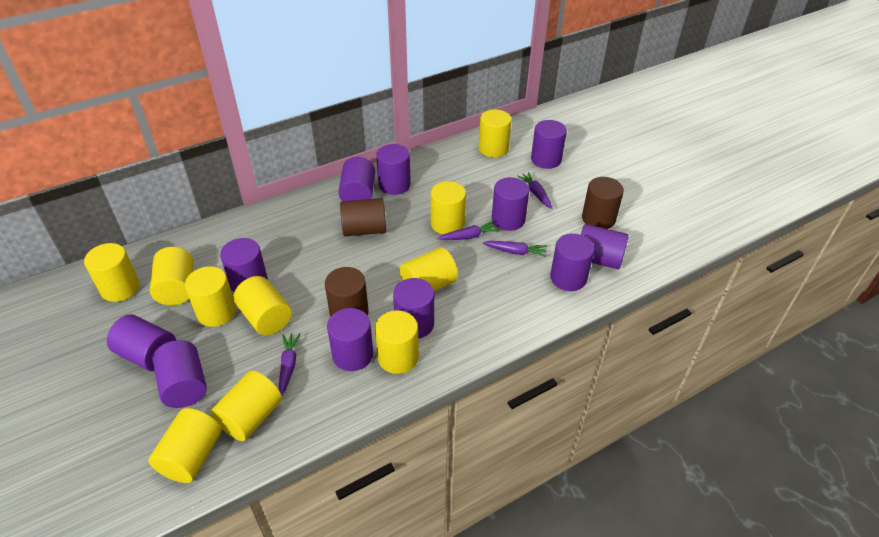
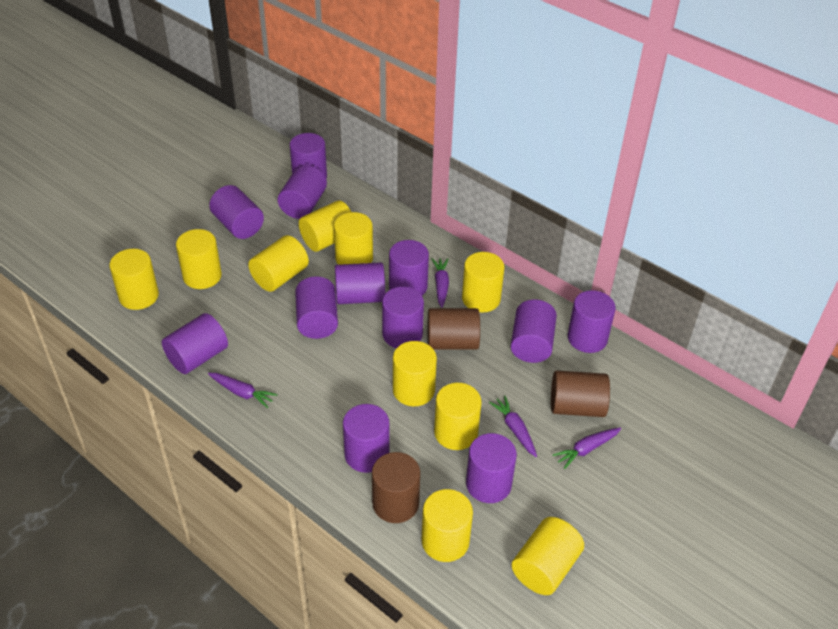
purple cylinder: 11 -> 12

